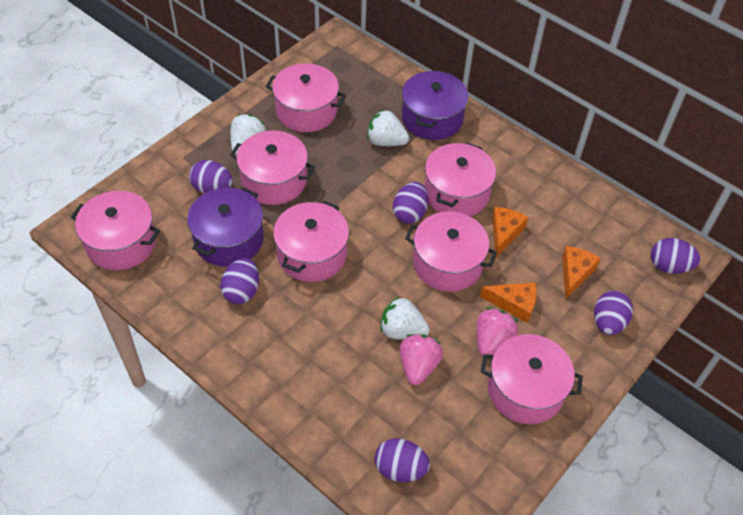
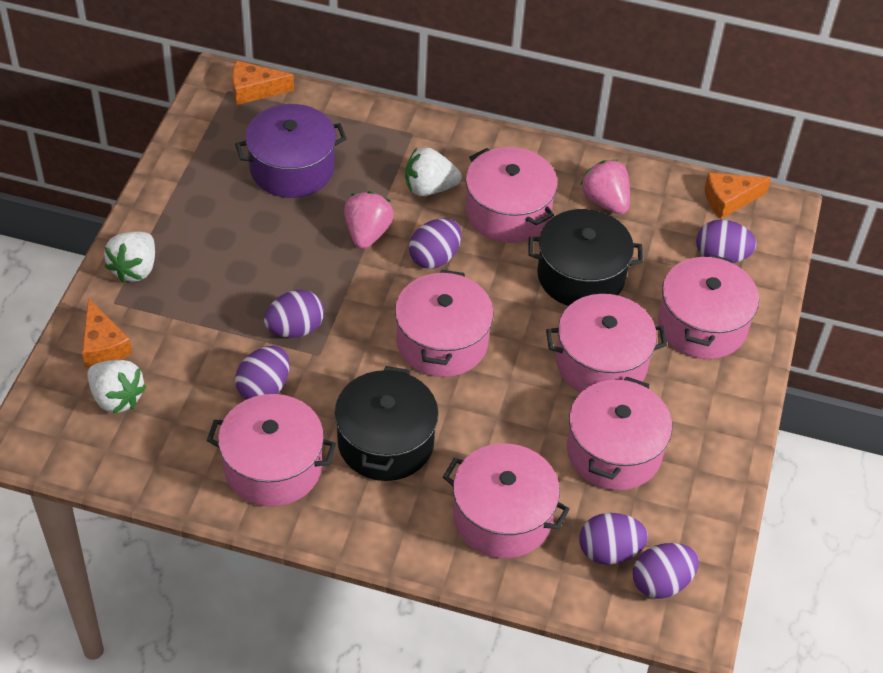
black pot: 0 -> 2
purple pot: 2 -> 1

